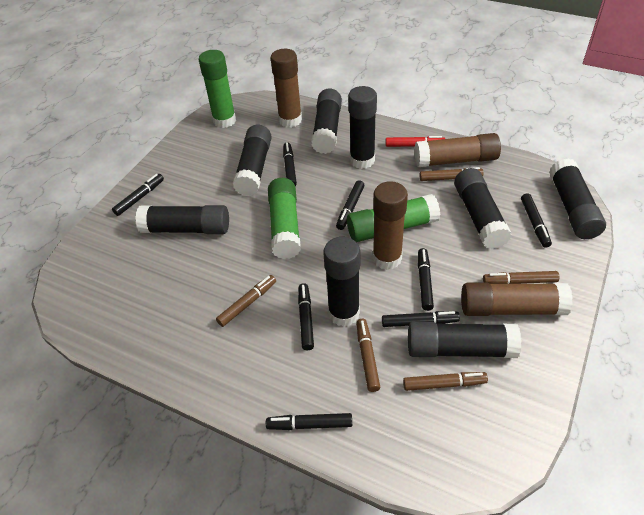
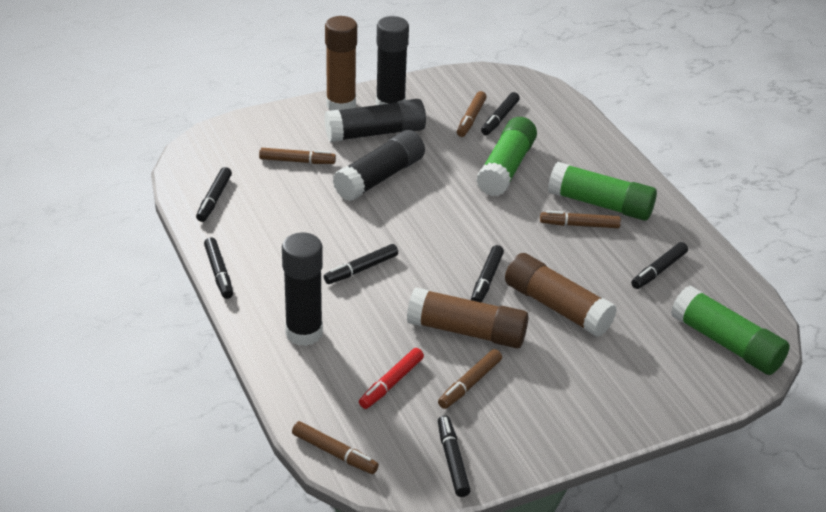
black glue stick: 8 -> 4
black marker: 8 -> 7
brown glue stick: 4 -> 3

